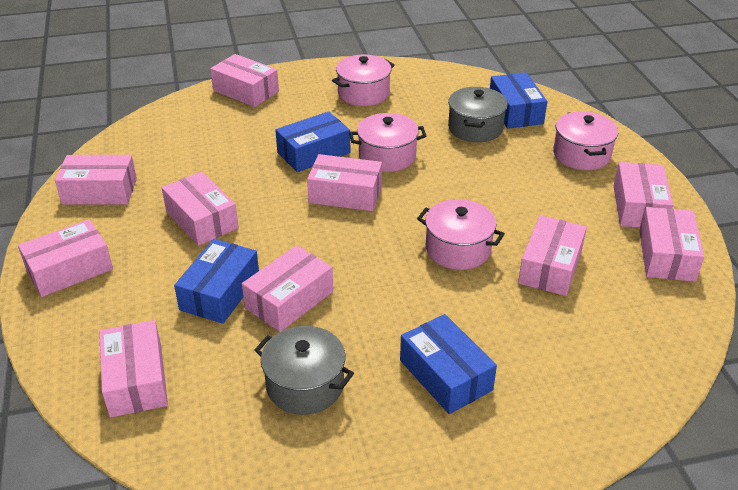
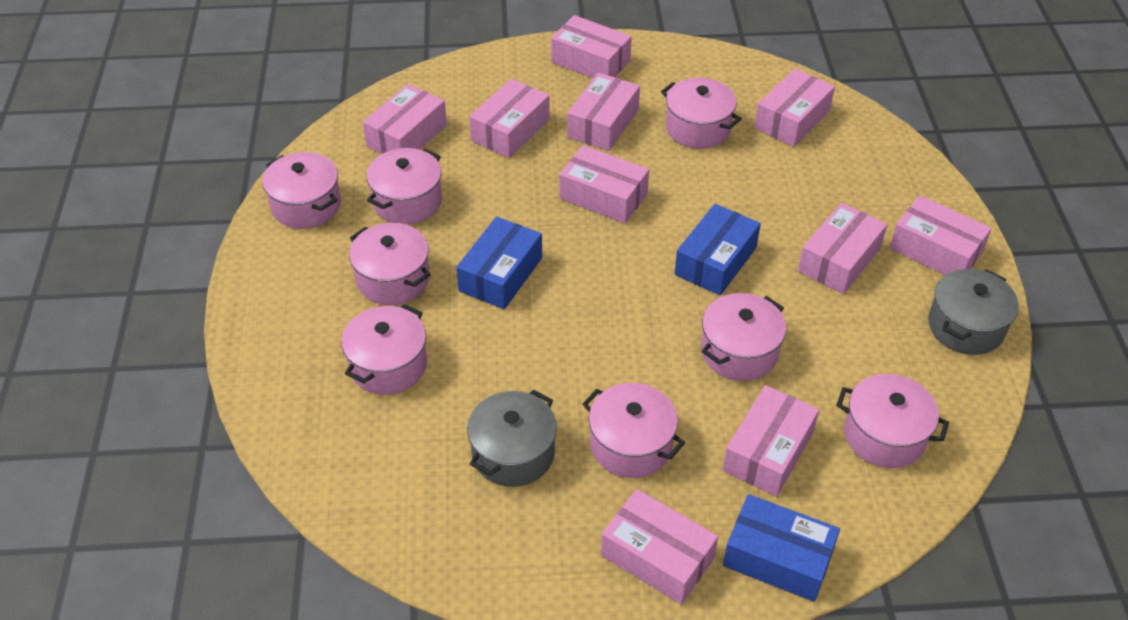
blue box: 4 -> 3
pink pot: 4 -> 8

